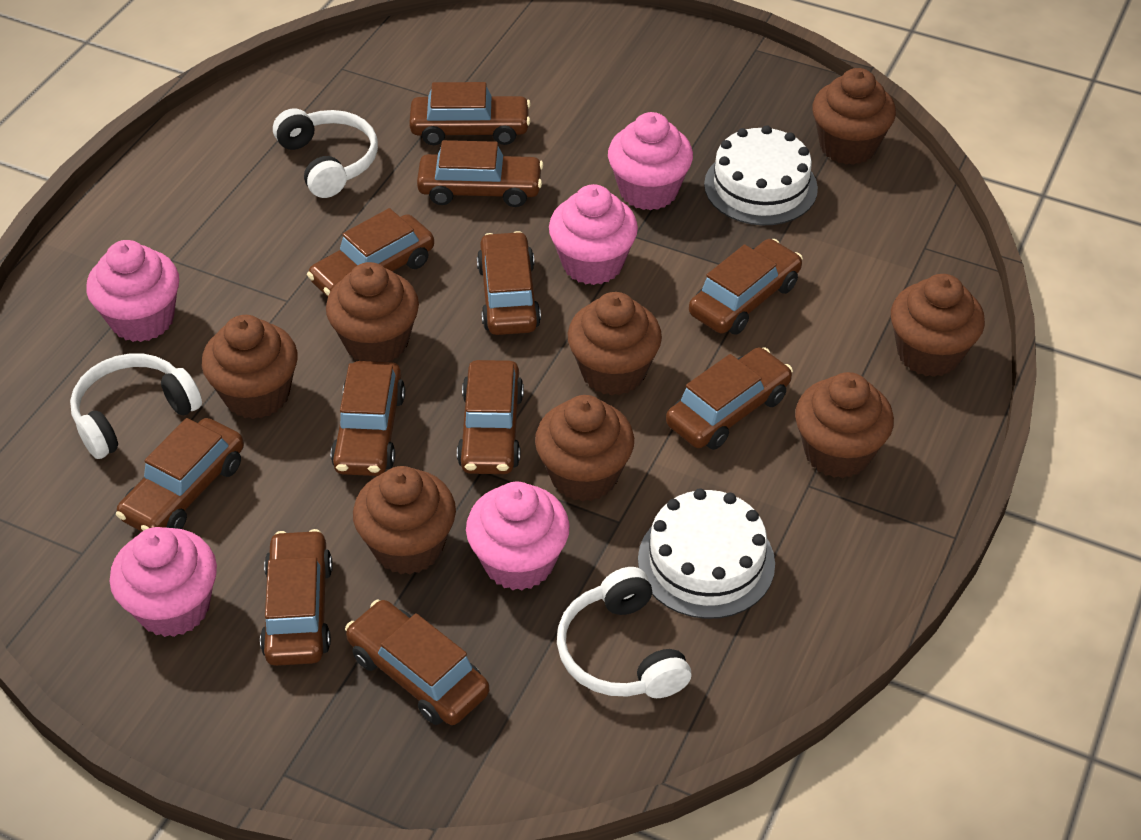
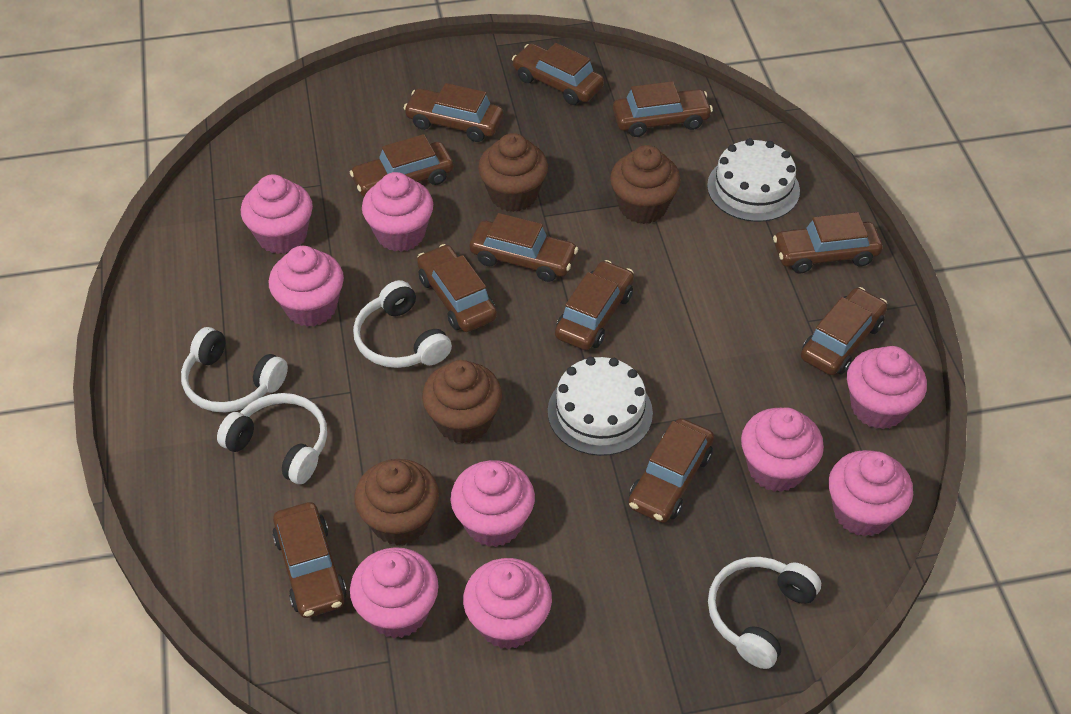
brown cupcake: 8 -> 4
pink cupcake: 5 -> 9
white headphones: 3 -> 4

